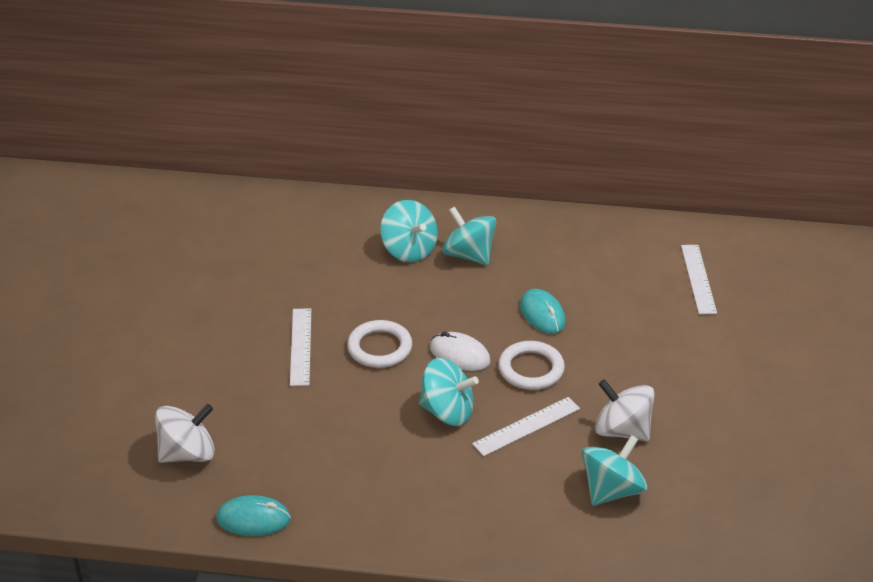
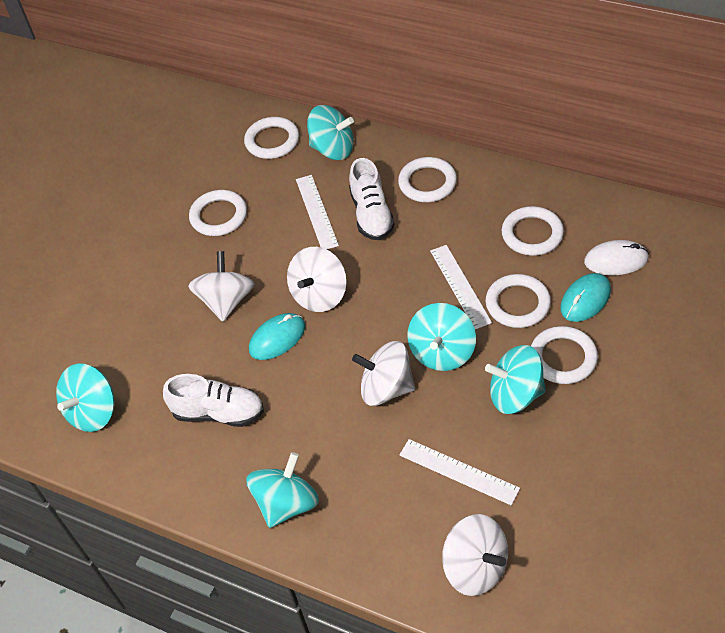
turquoise spinning top: 4 -> 5
white ring: 2 -> 6
white shoe: 0 -> 2
white spinning top: 2 -> 4

